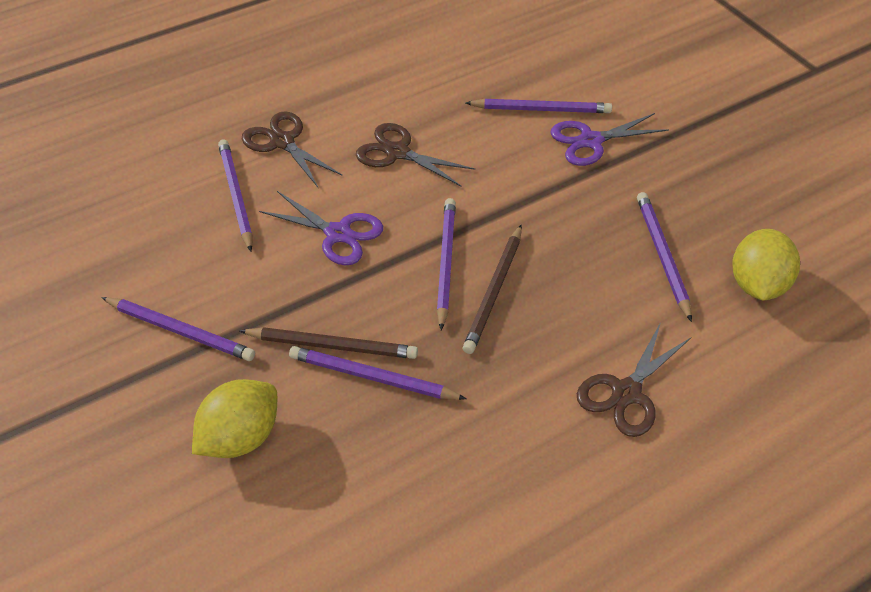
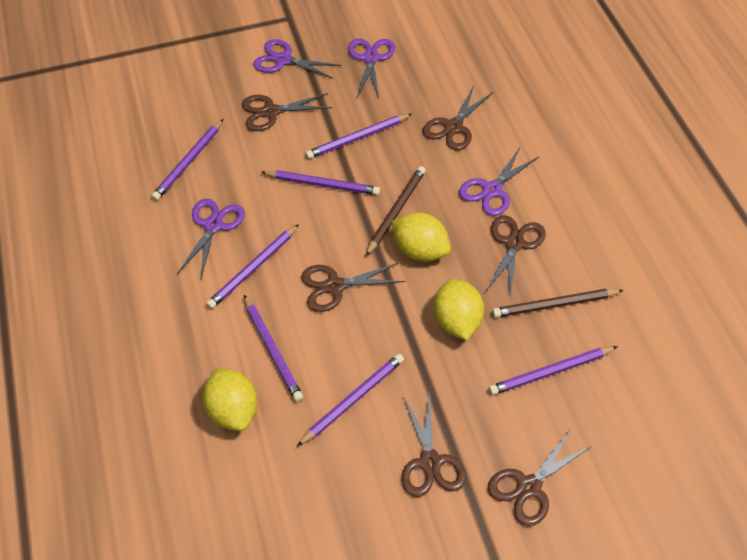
brown scissors: 3 -> 6
purple pencil: 6 -> 7
purple scissors: 2 -> 4
yellow lemon: 2 -> 3

